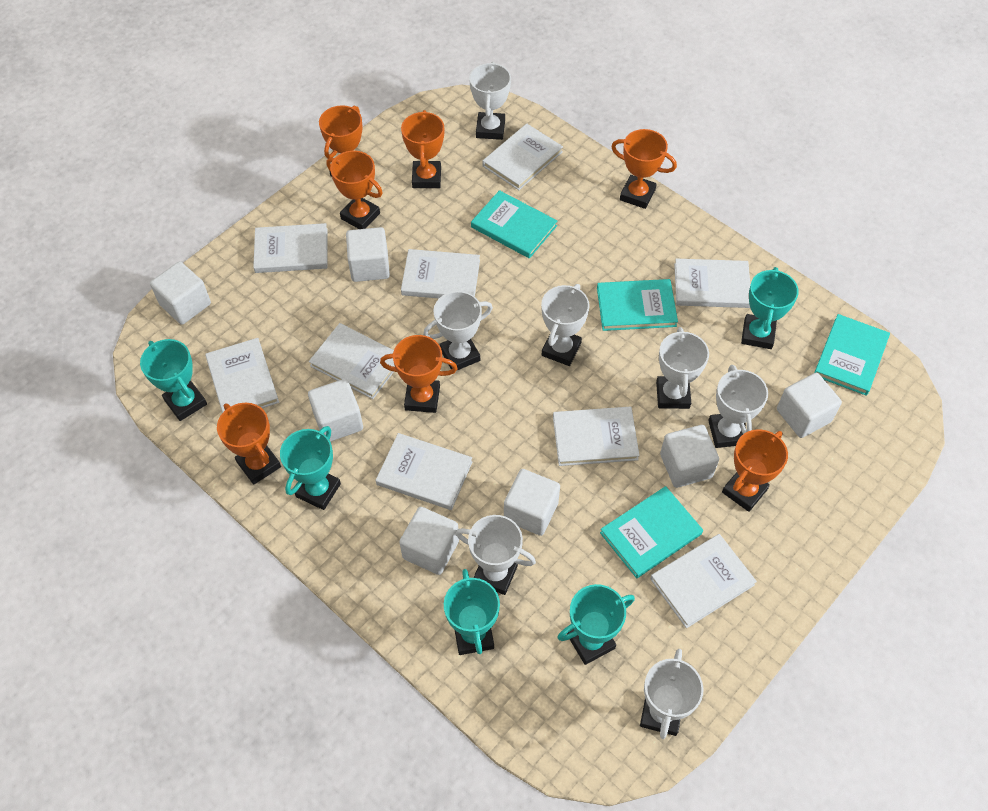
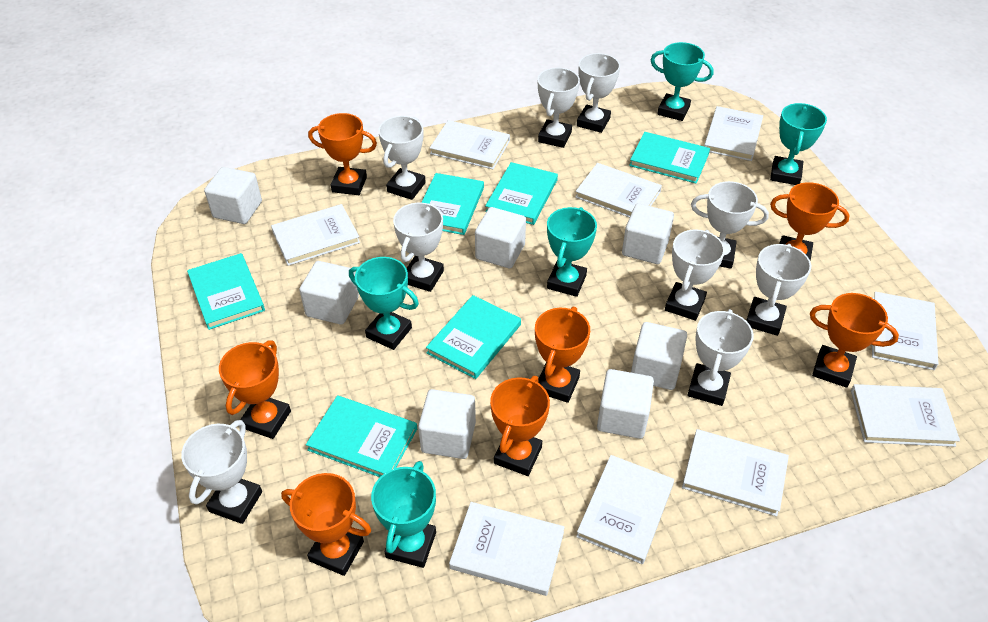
turquoise book: 4 -> 6
white trophy: 7 -> 9

